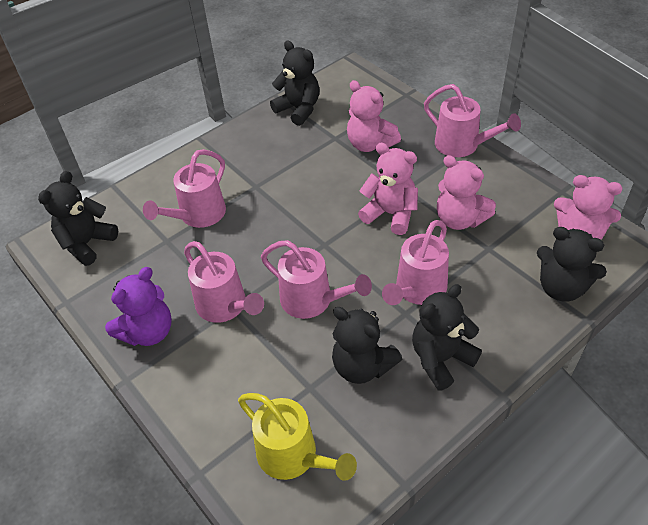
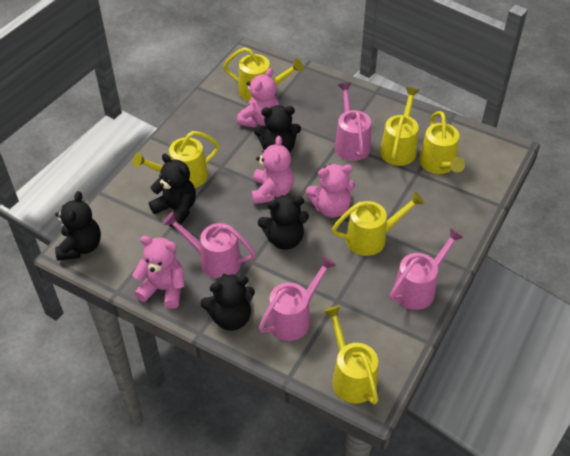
pink watering can: 5 -> 4
purple teddy bear: 1 -> 0
yellow watering can: 1 -> 6

